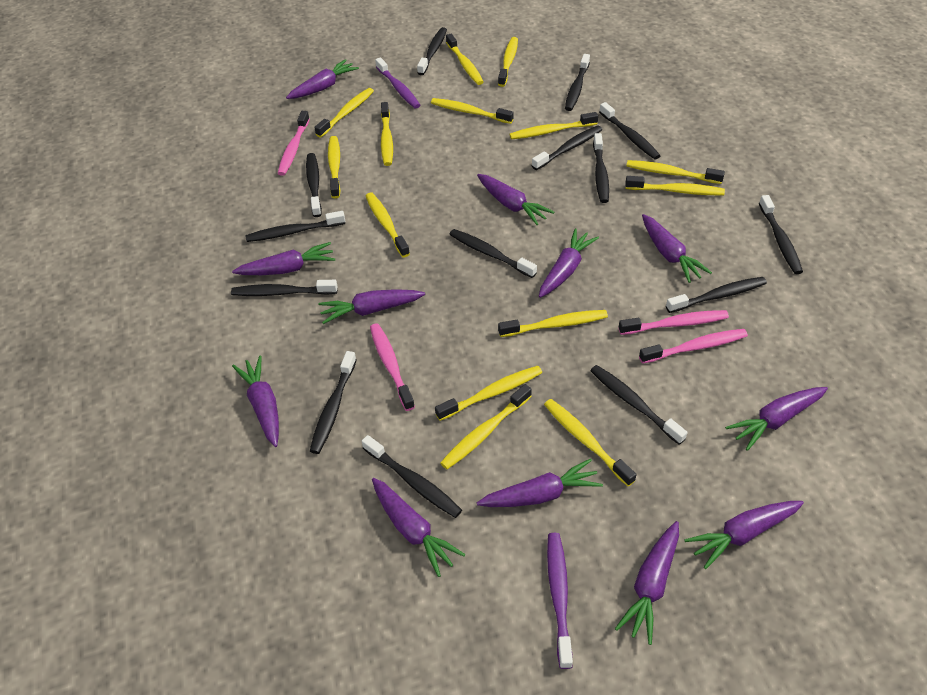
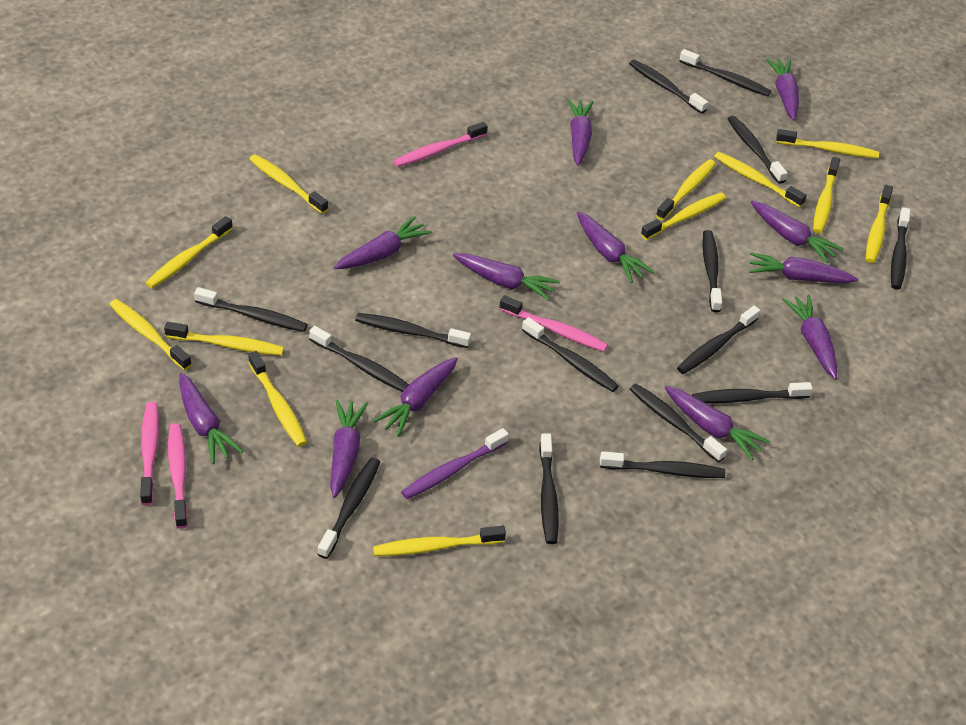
black toothbrush: 14 -> 15
purple toothbrush: 2 -> 1
yellow toothbrush: 14 -> 12

